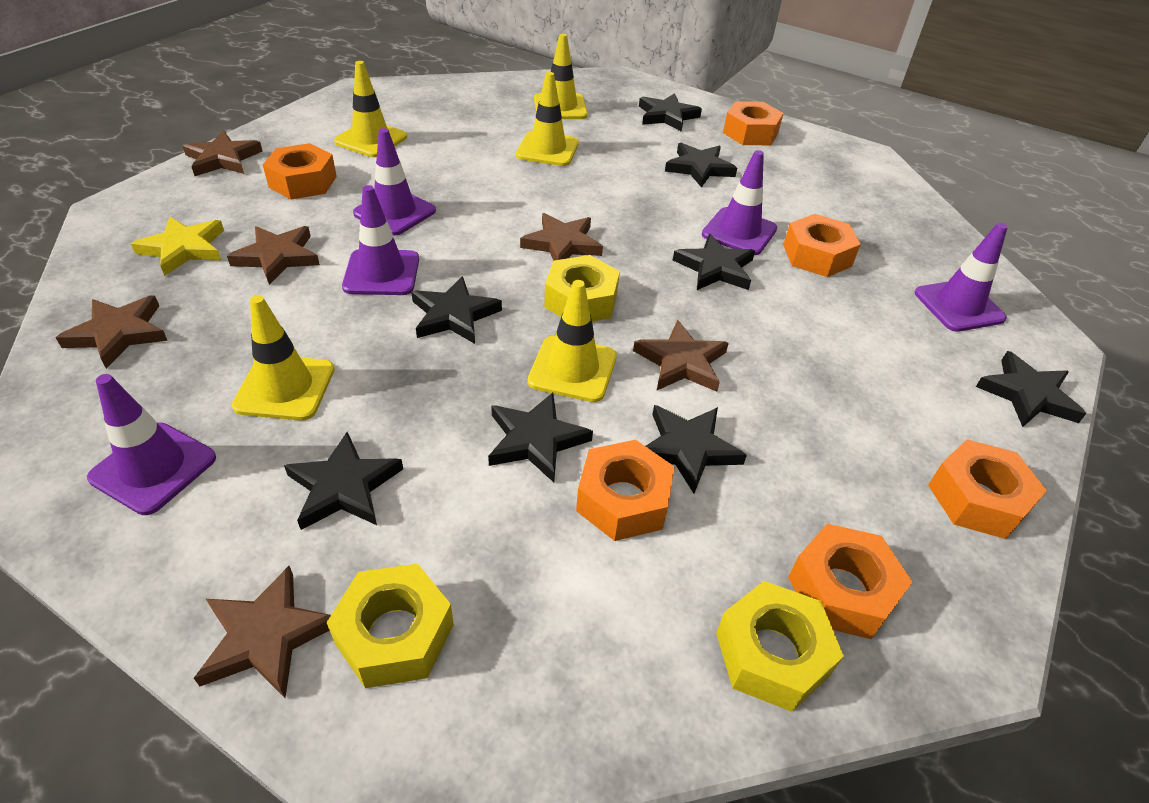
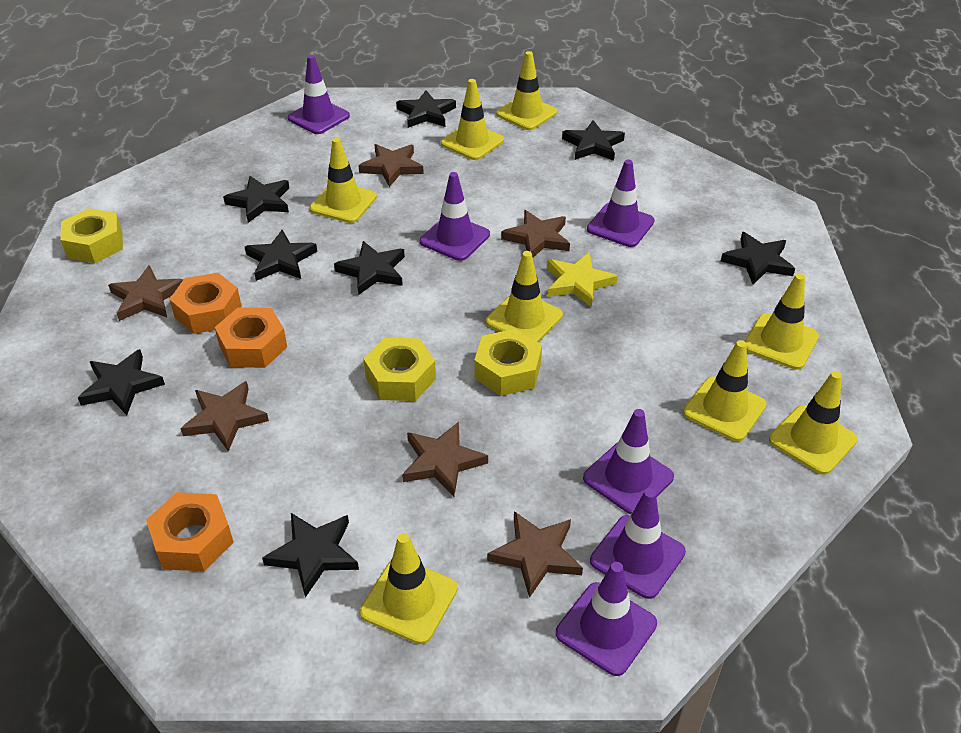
orange nut: 6 -> 3
purple traffic cone: 5 -> 6
yellow traffic cone: 5 -> 8

